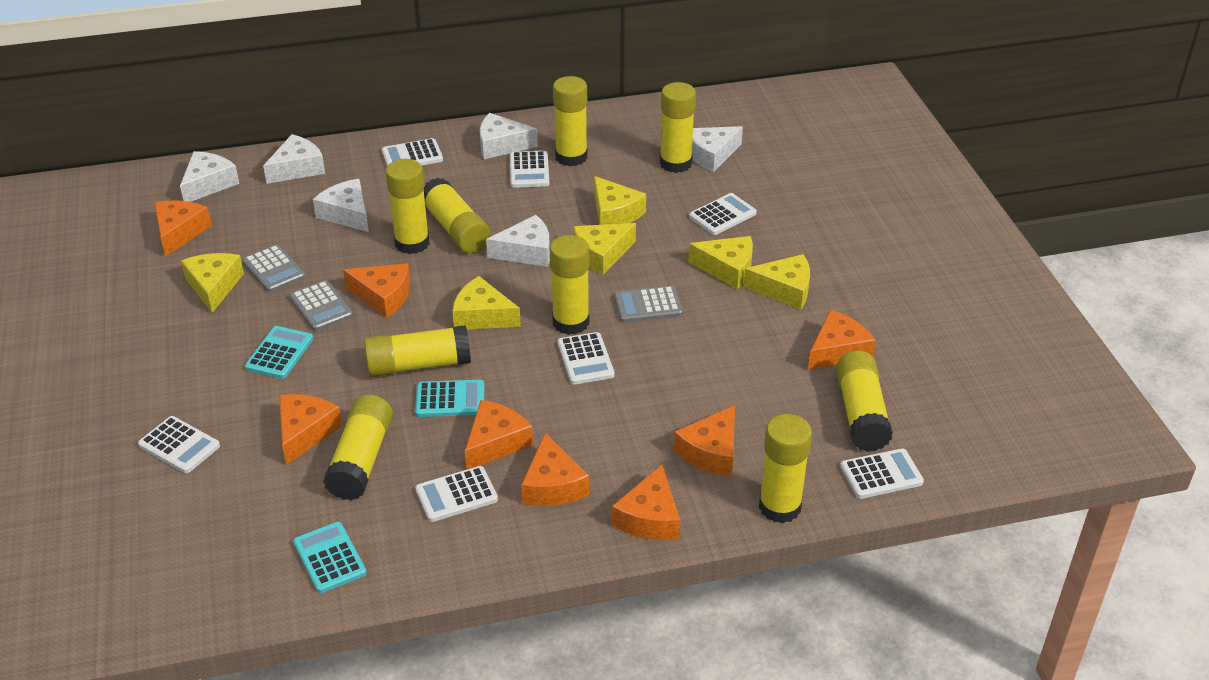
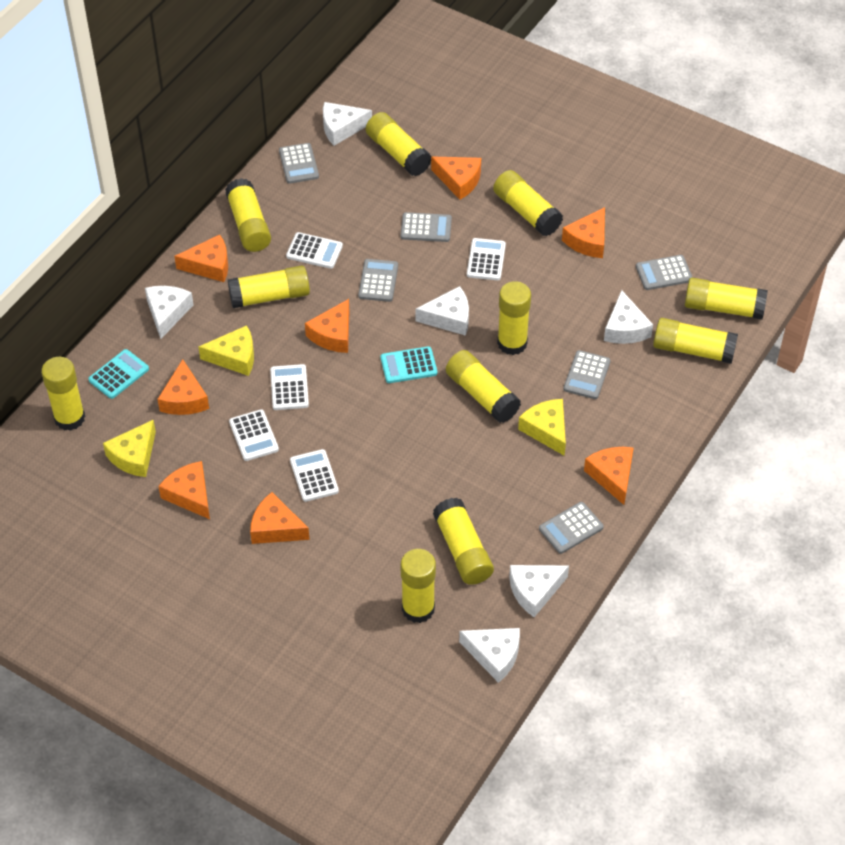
grey calculator: 3 -> 6
turquoise calculator: 3 -> 2
white calculator: 7 -> 5
yellow cheese: 6 -> 3
yellow glue stick: 9 -> 11

